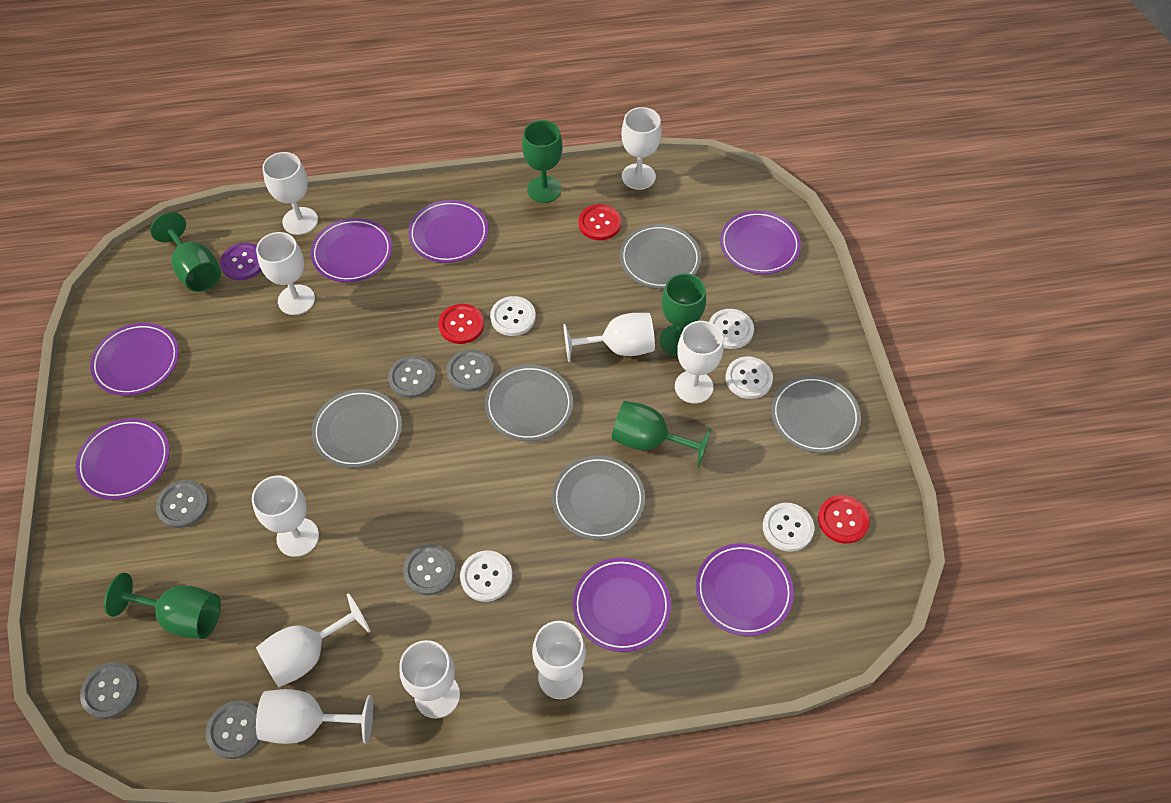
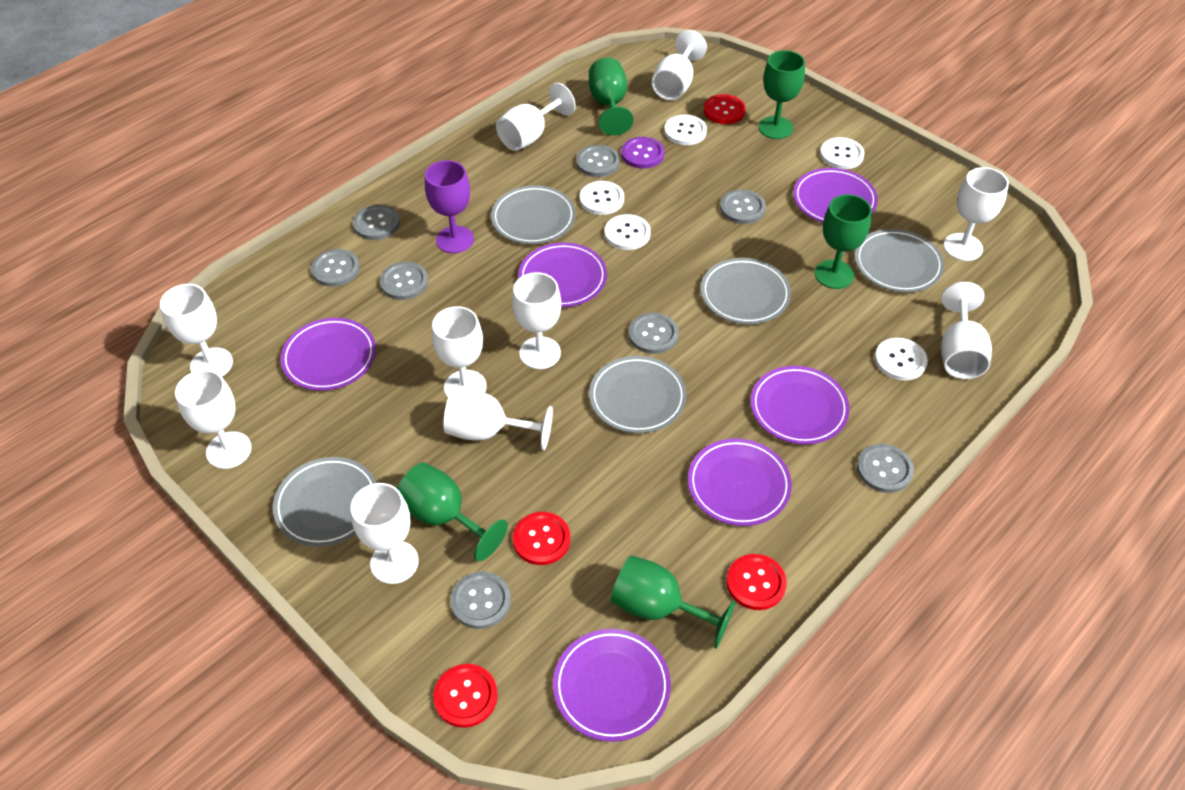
grey button: 6 -> 8
purple goblet: 0 -> 1
purple plate: 7 -> 6
red button: 3 -> 4

